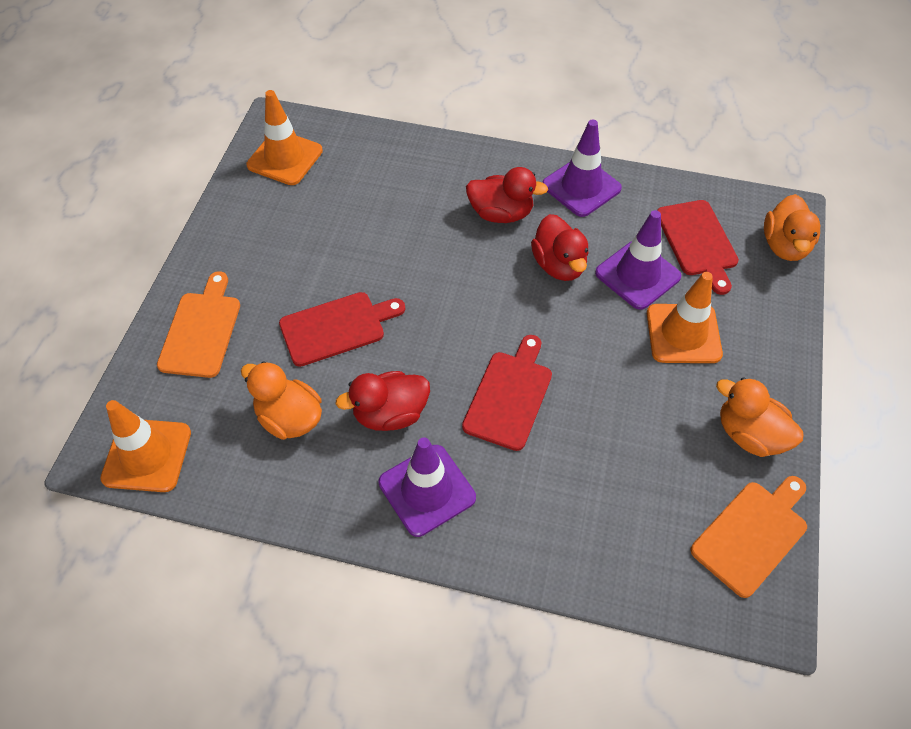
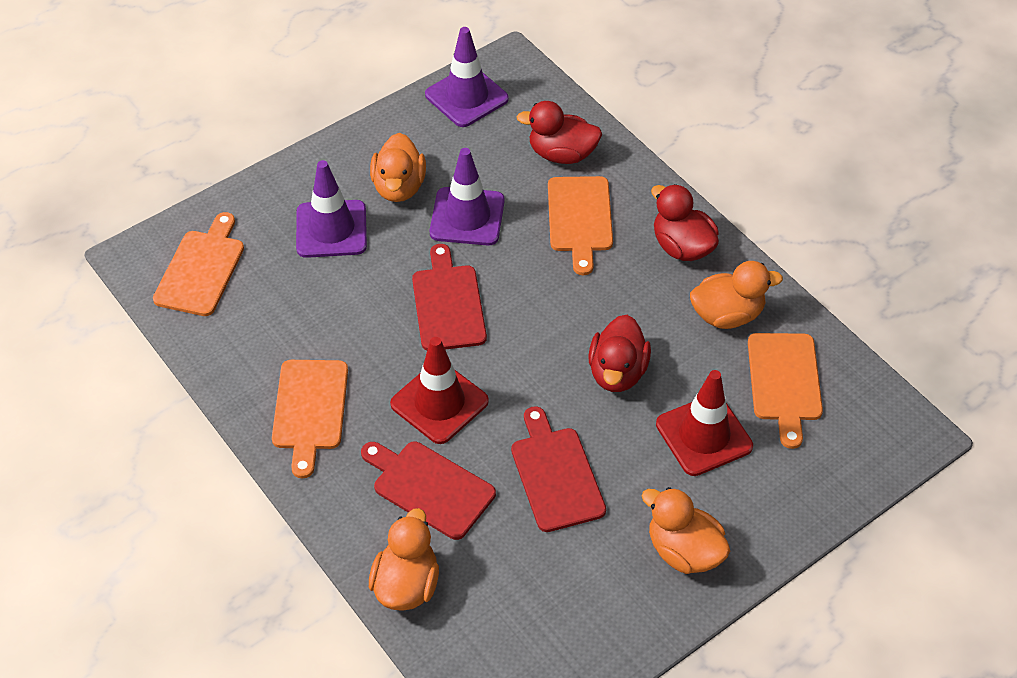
orange cutting board: 2 -> 4
orange duck: 3 -> 4
orange traffic cone: 3 -> 0
red traffic cone: 0 -> 2

